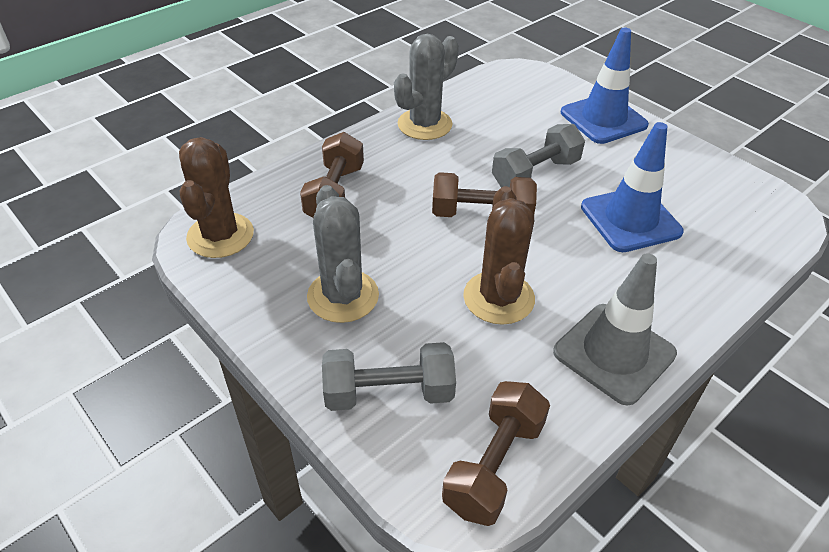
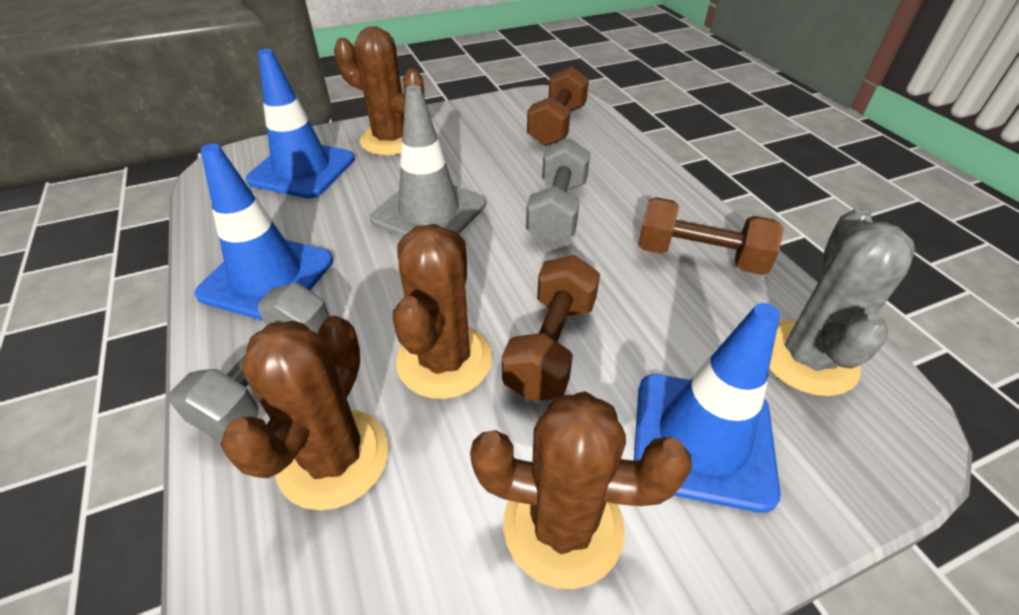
blue traffic cone: 2 -> 3
brown cactus: 2 -> 4
grey cactus: 2 -> 1

